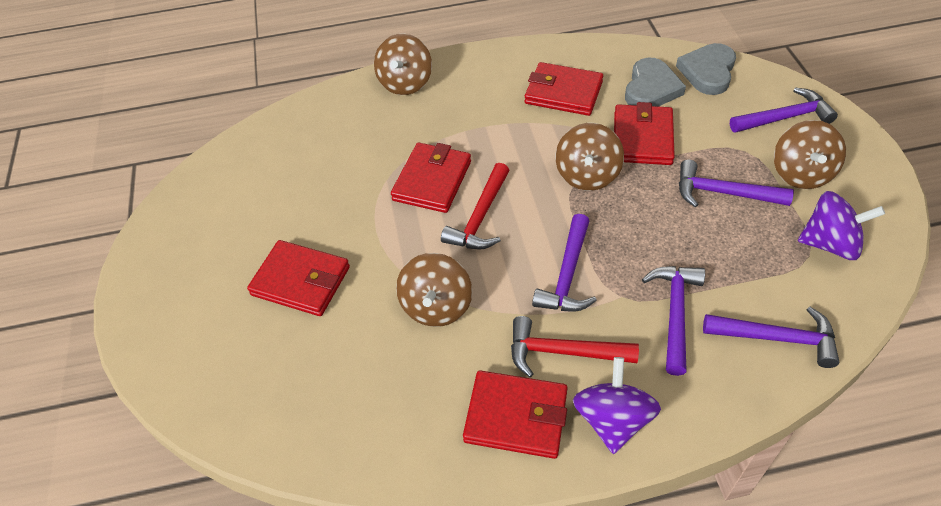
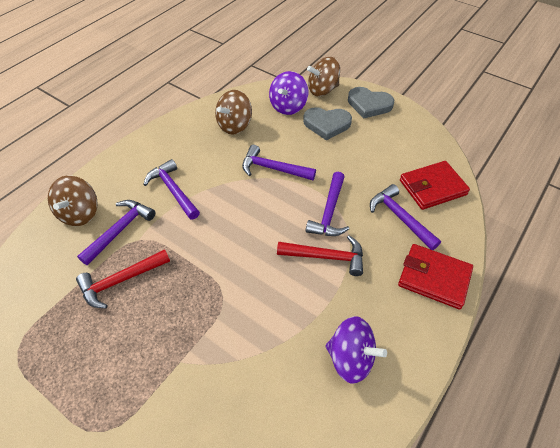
brown spinning top: 4 -> 3
red wallet: 5 -> 2

